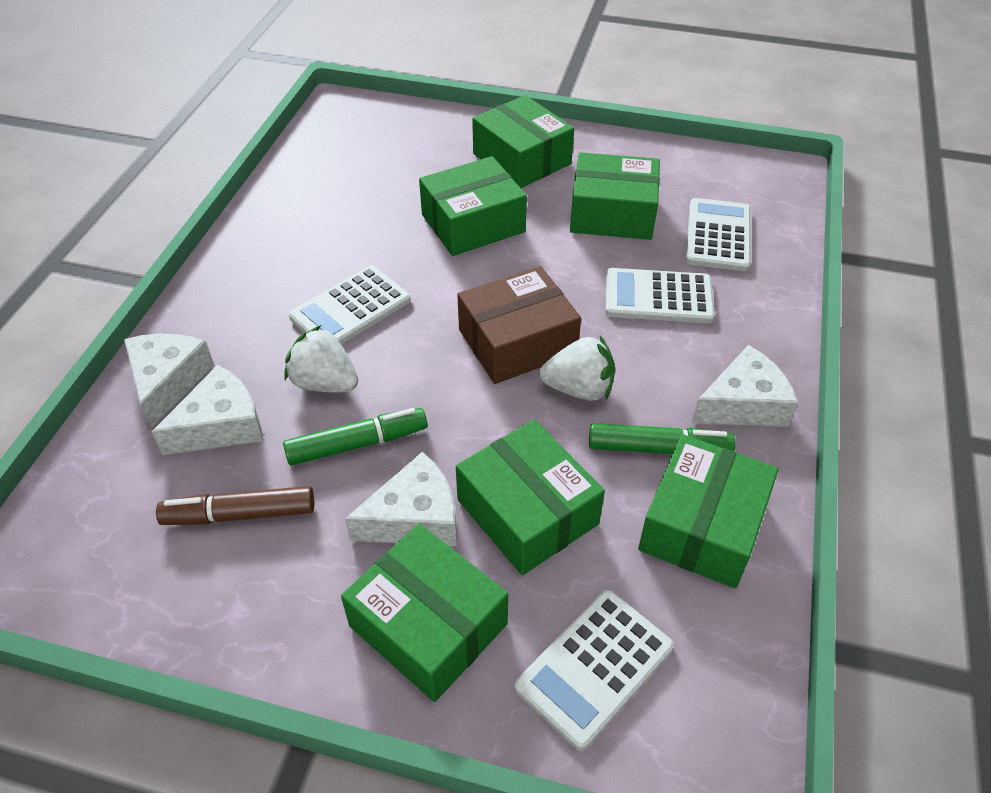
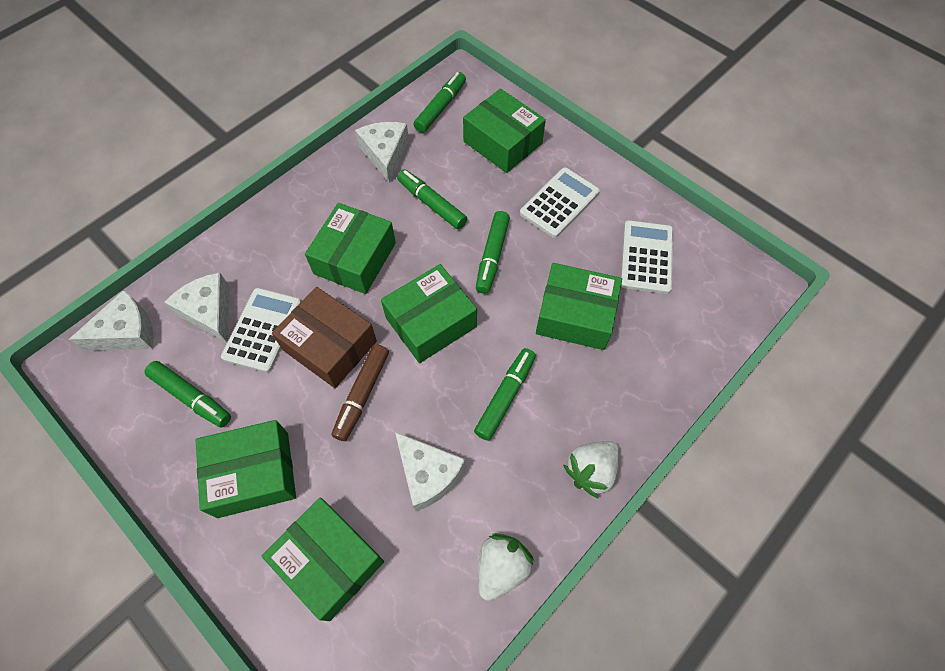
green marker: 2 -> 5
white calculator: 4 -> 3

